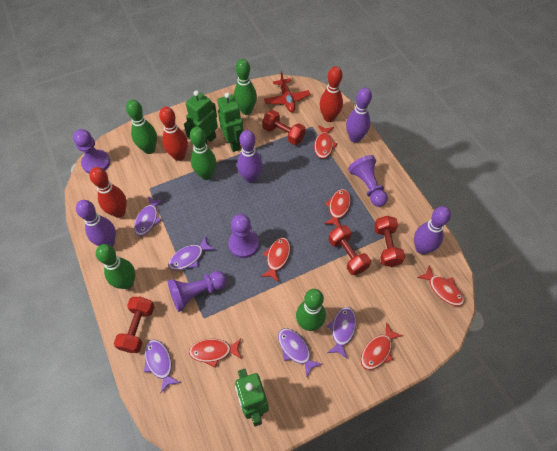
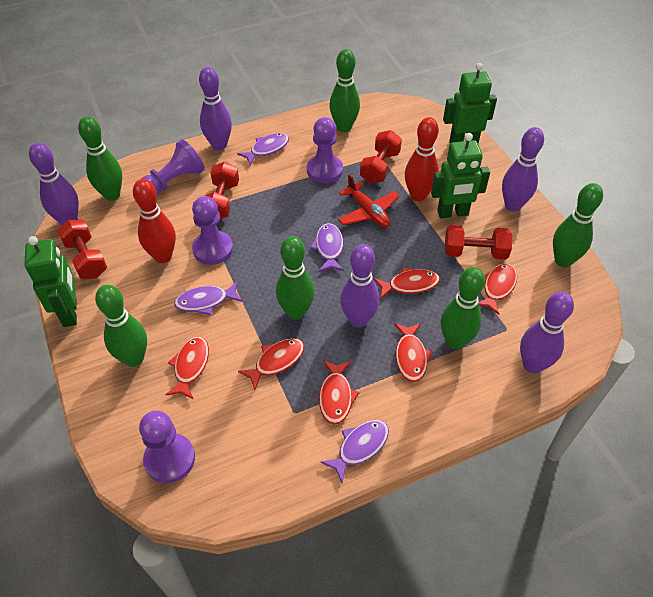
green bowling pin: 5 -> 6
purple bowling pin: 4 -> 5
purple fish: 5 -> 4
red bowling pin: 3 -> 2

